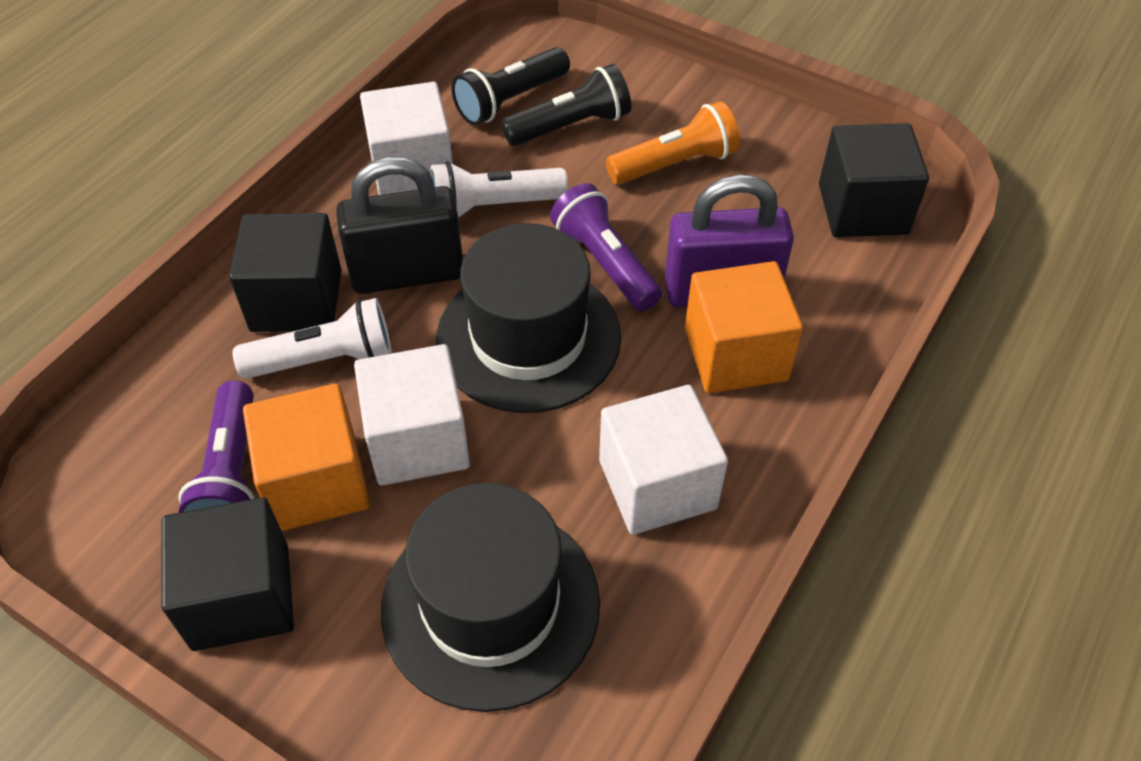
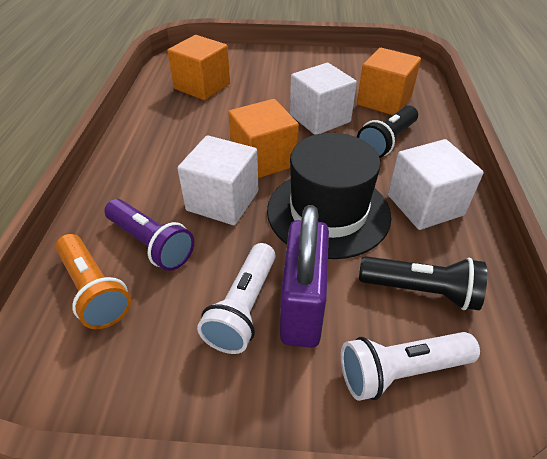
black cube: 3 -> 0
black hat: 2 -> 1
black padlock: 1 -> 0
orange cube: 2 -> 3
purple flashlight: 2 -> 1

